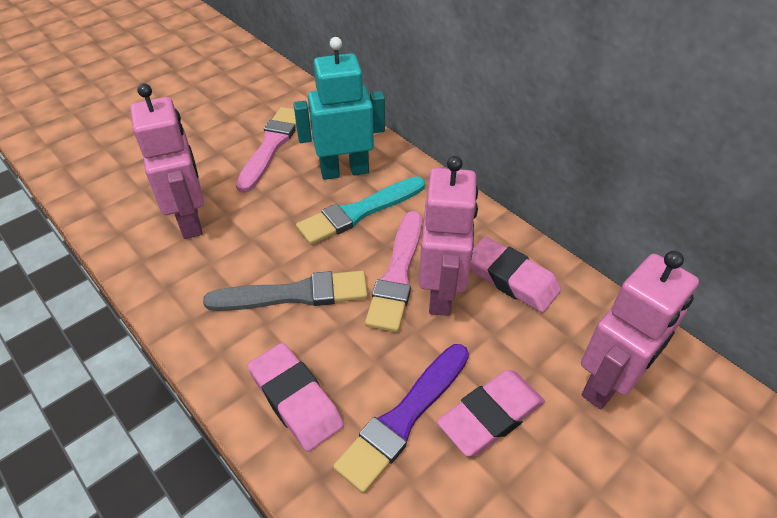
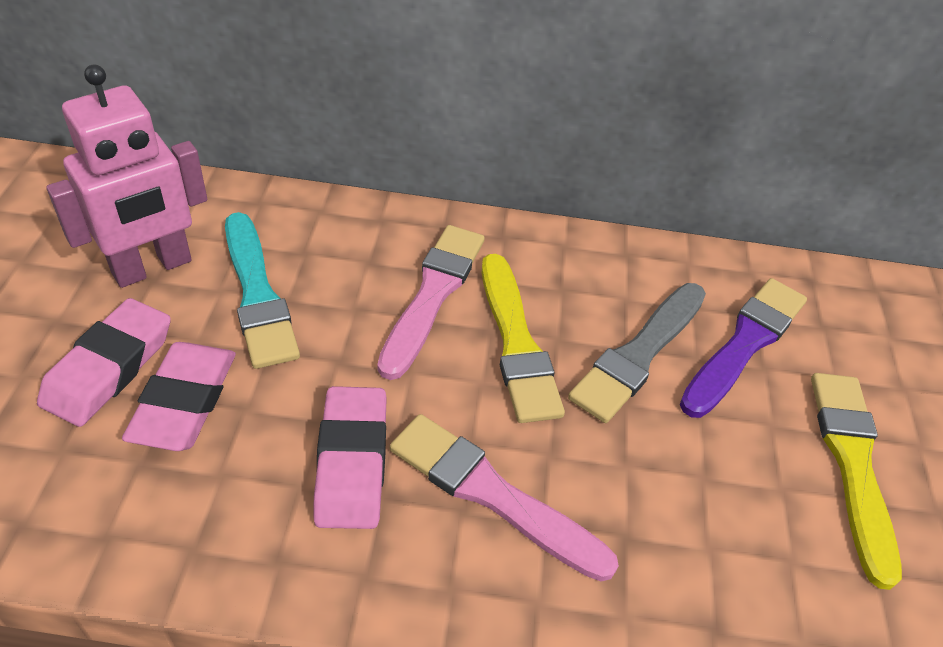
pink robot: 3 -> 1
turquoise robot: 1 -> 0
yellow brush: 0 -> 2

